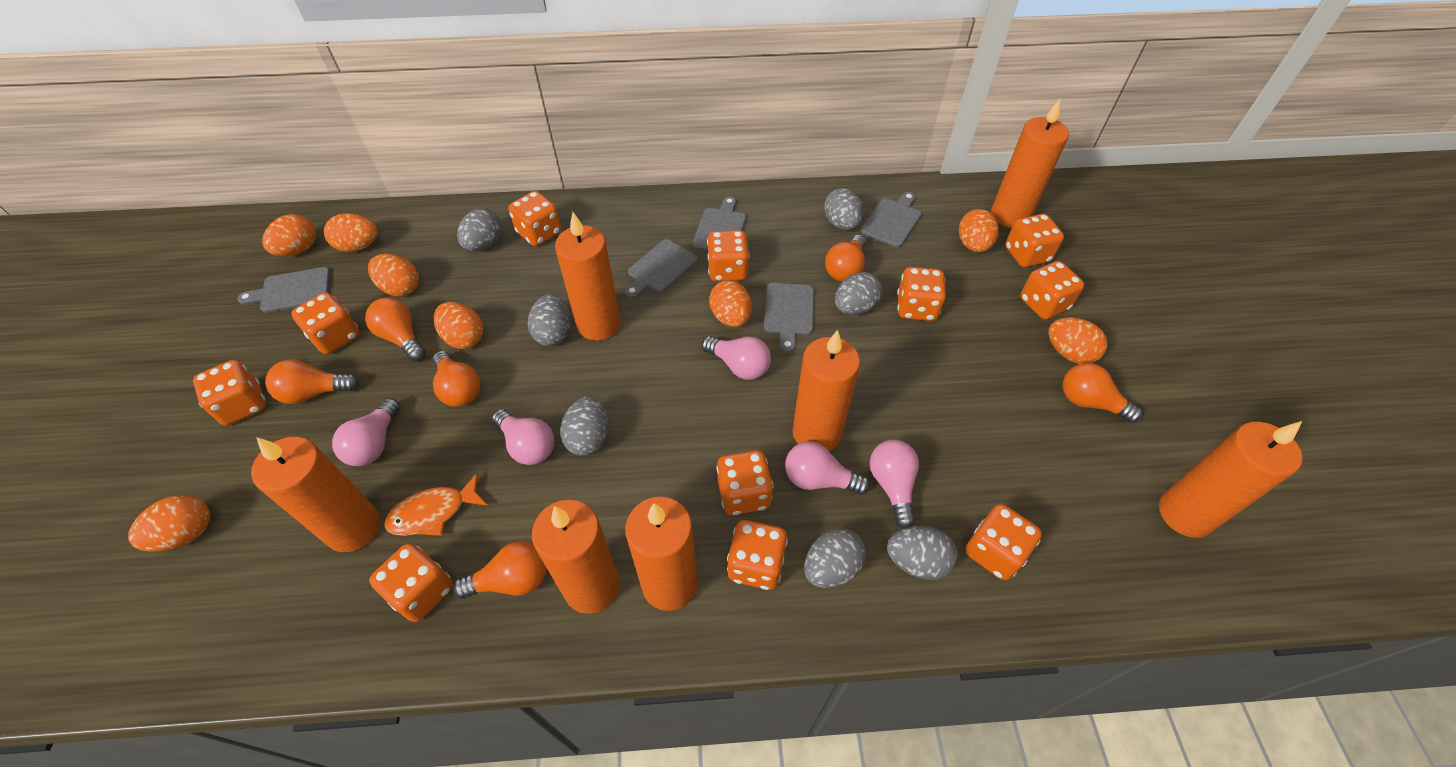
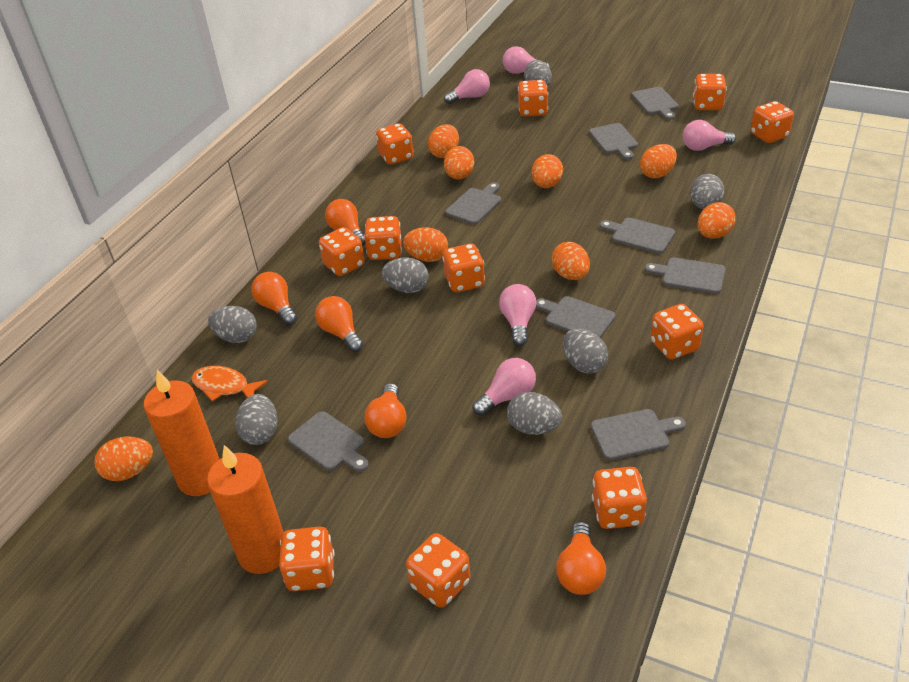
grey cutting board: 5 -> 8
orange candle: 7 -> 2
orange light bulb: 6 -> 5

